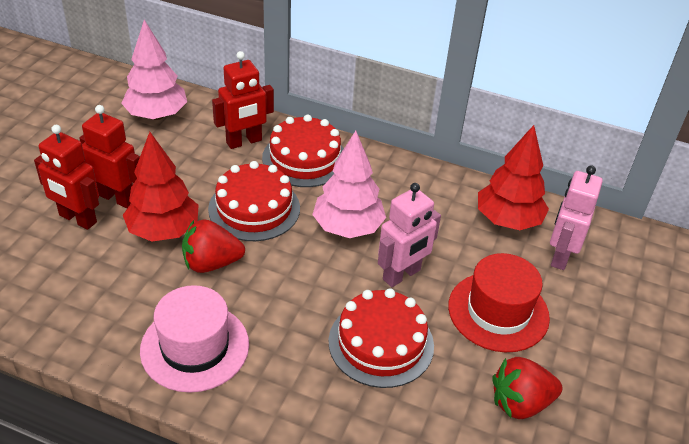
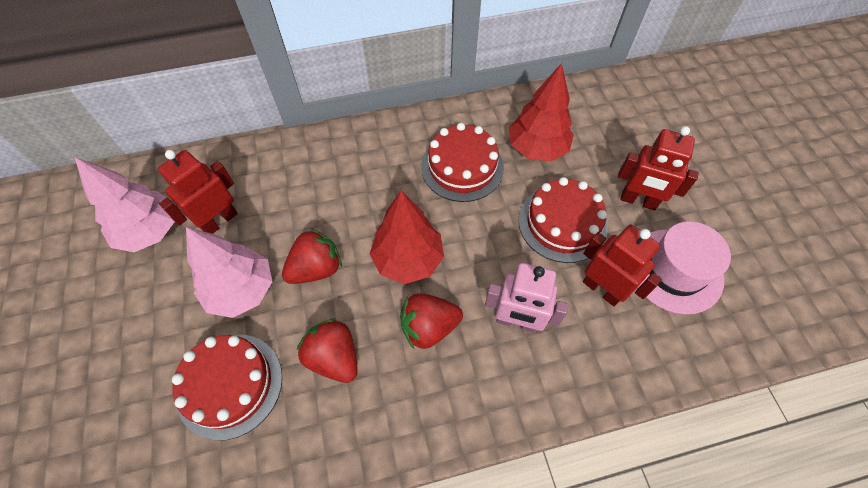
pink robot: 2 -> 1
red hat: 1 -> 0
red strawberry: 2 -> 3

